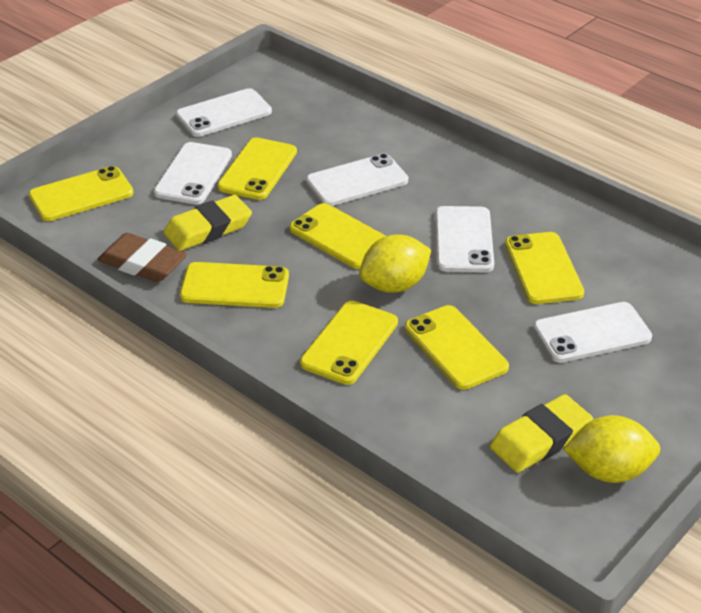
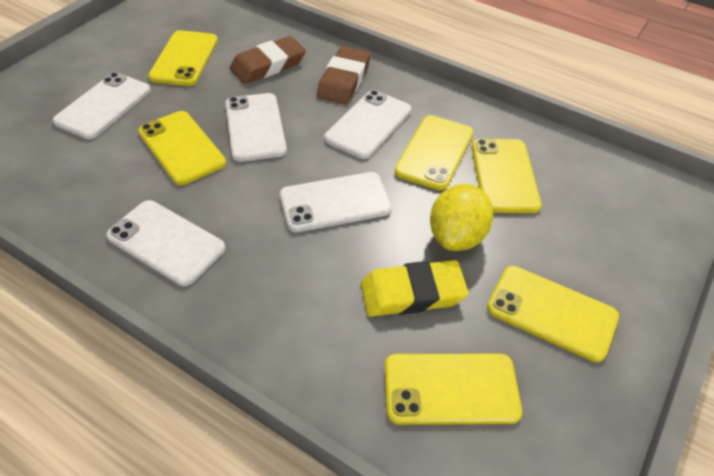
brown eraser: 1 -> 2
yellow eraser: 2 -> 1
yellow lemon: 2 -> 1
yellow phone: 7 -> 6

